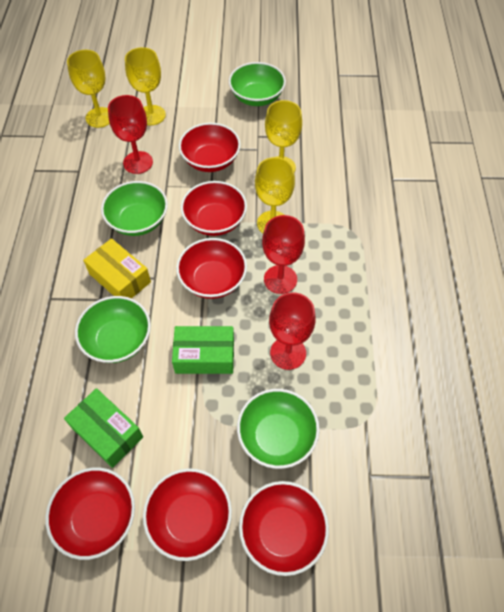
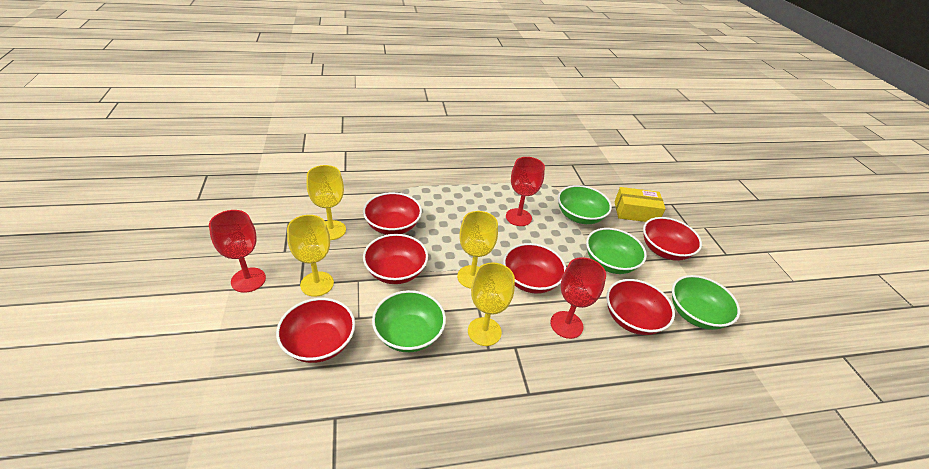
green box: 2 -> 0

